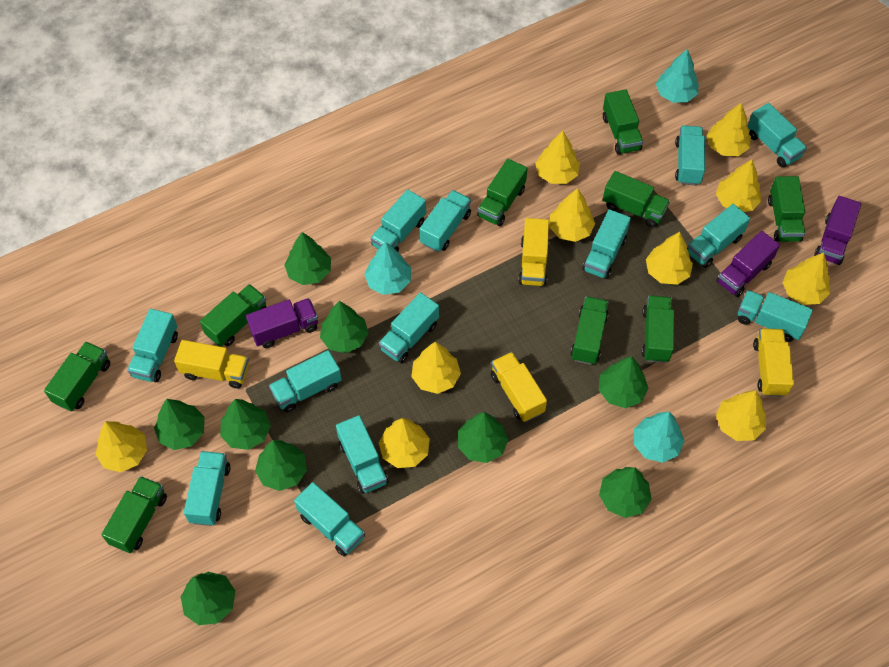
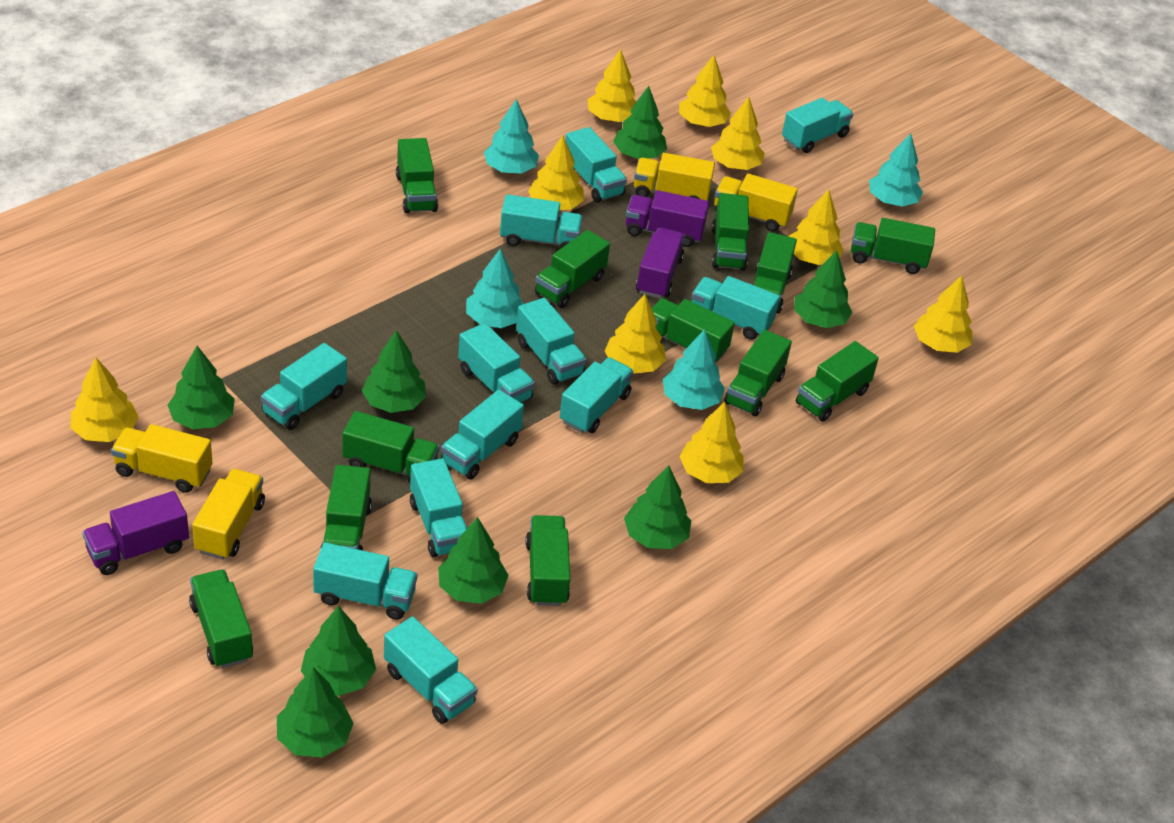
green tree: 9 -> 8
green truck: 9 -> 12
turquoise tree: 3 -> 4
turquoise truck: 13 -> 12
yellow tree: 10 -> 9

